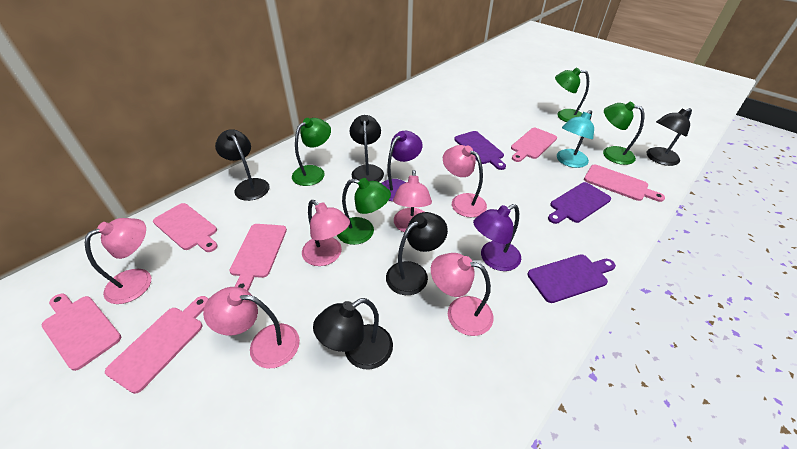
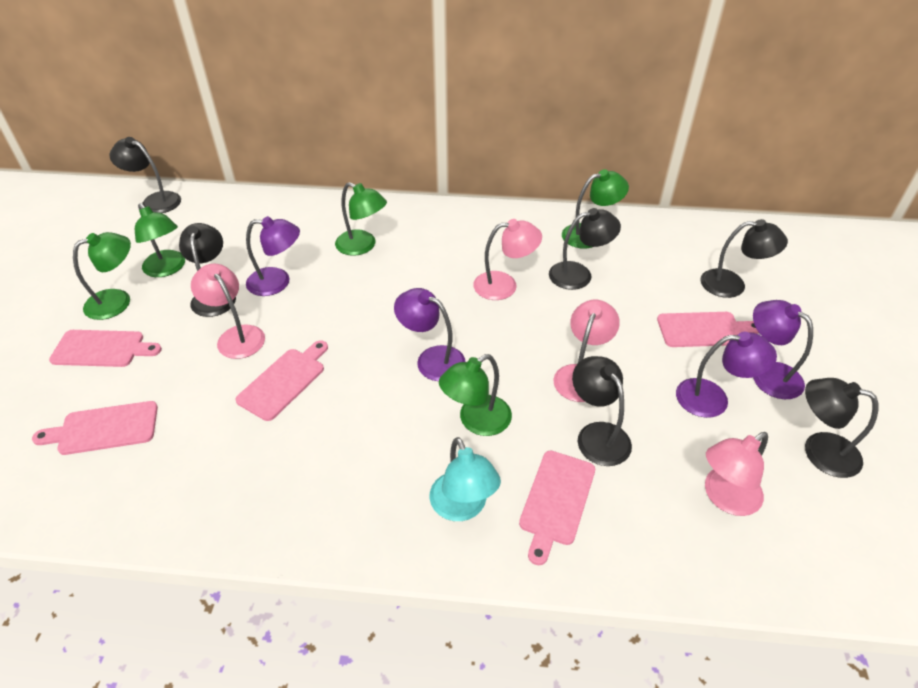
black lamp: 5 -> 6
green lamp: 4 -> 5
pink cutting board: 6 -> 5
pink lamp: 6 -> 4
purple cutting board: 3 -> 0
purple lamp: 2 -> 4

